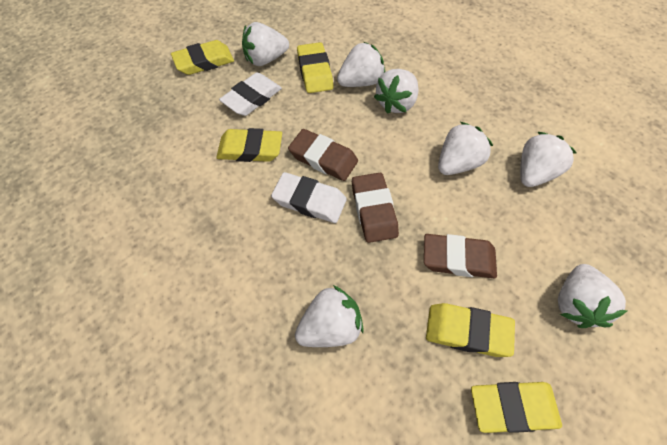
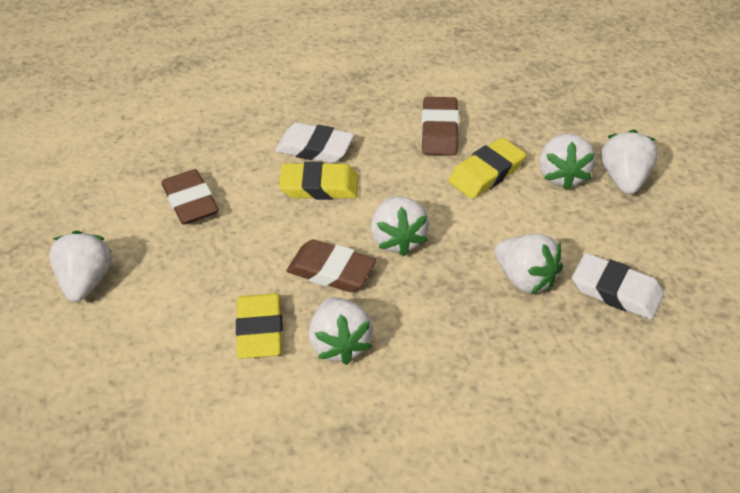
white strawberry: 7 -> 6
yellow eraser: 5 -> 3

